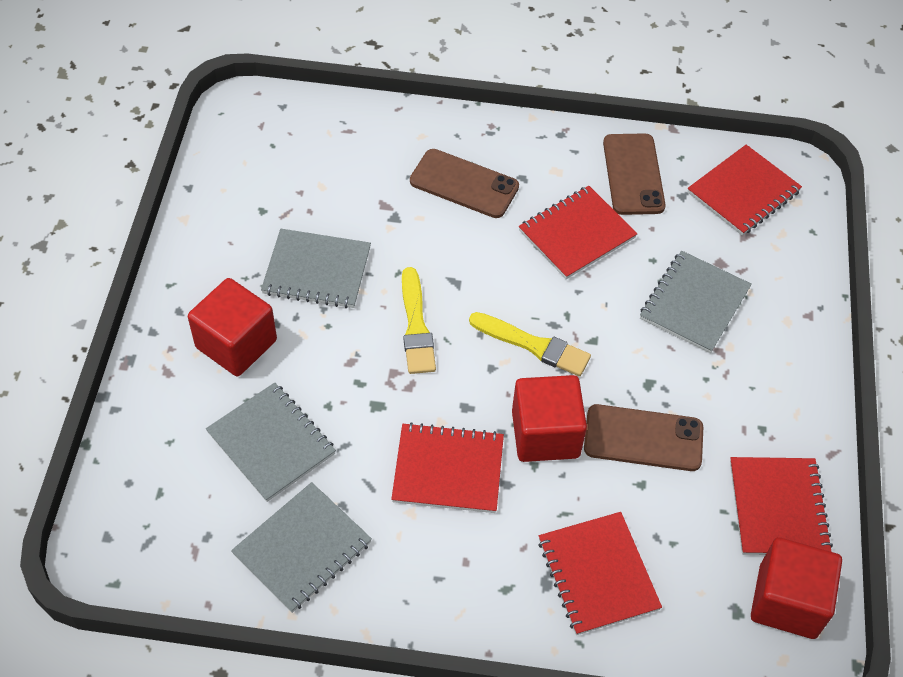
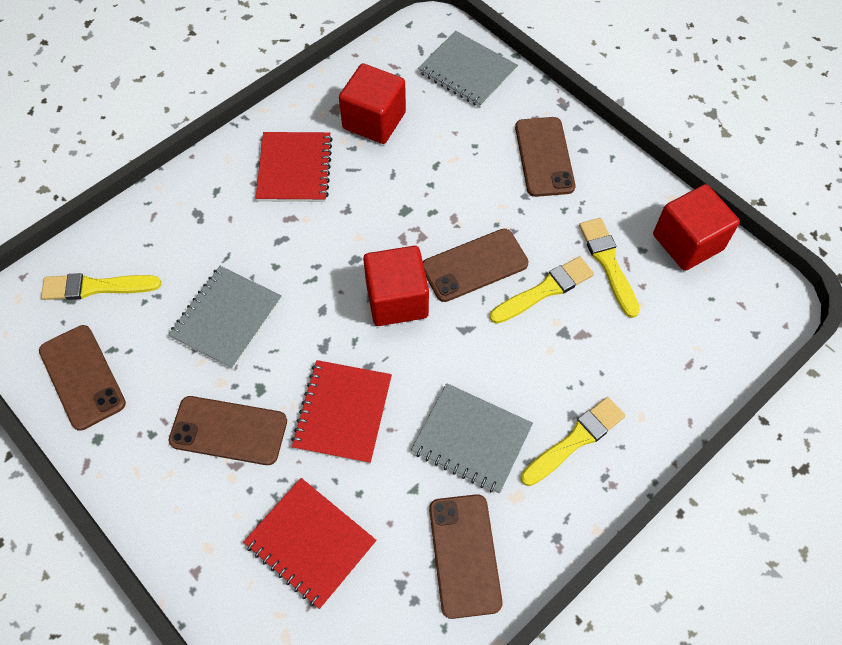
brown phone: 3 -> 5
grey notebook: 4 -> 3
red notebook: 5 -> 3
yellow brush: 2 -> 4

